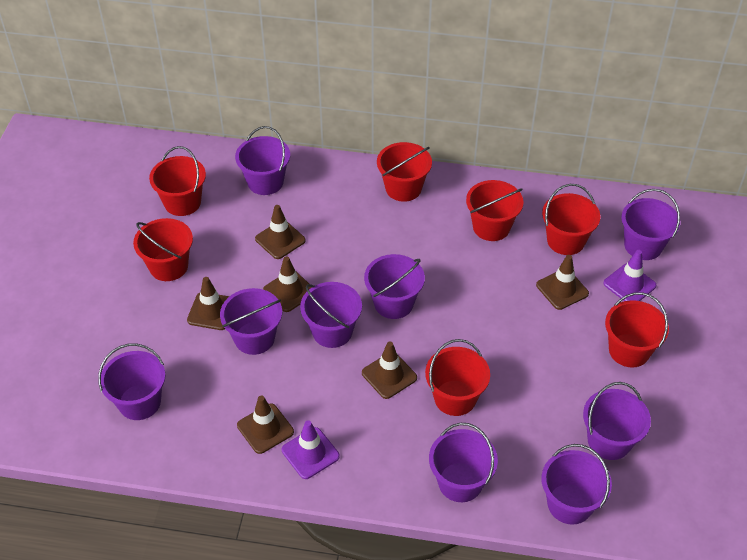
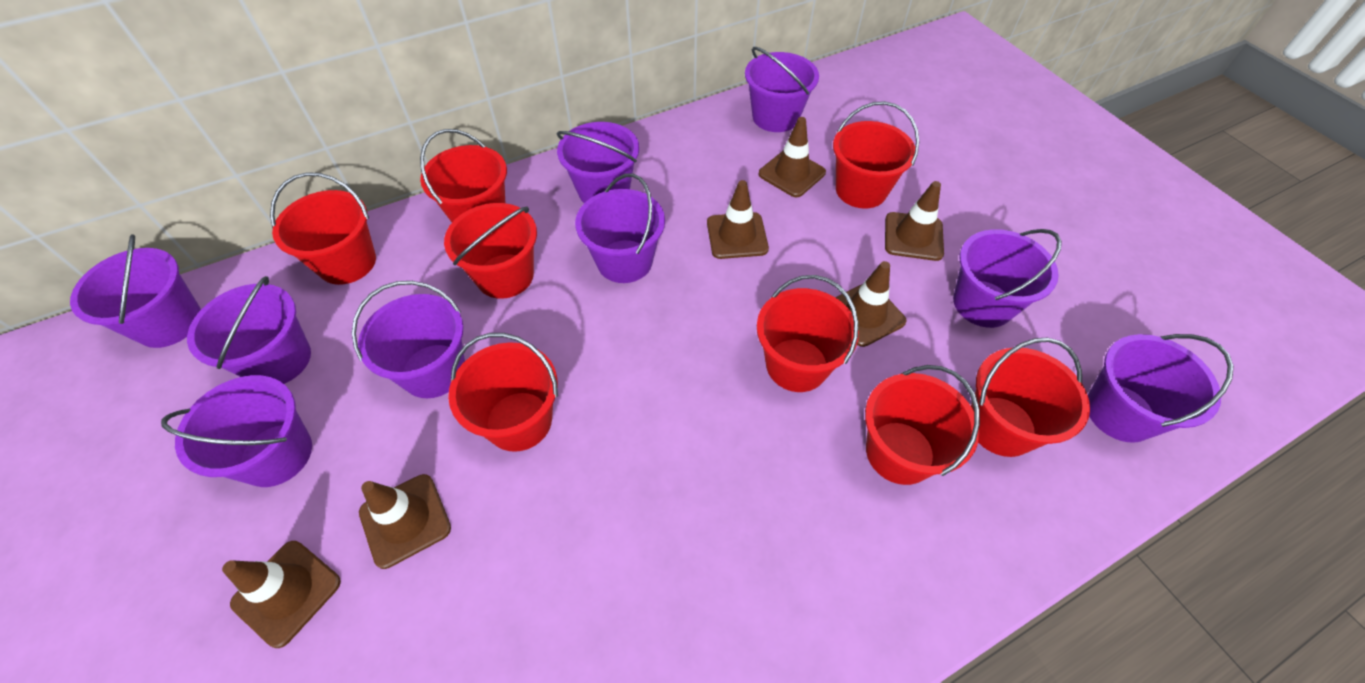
purple traffic cone: 2 -> 0
red bucket: 7 -> 8

